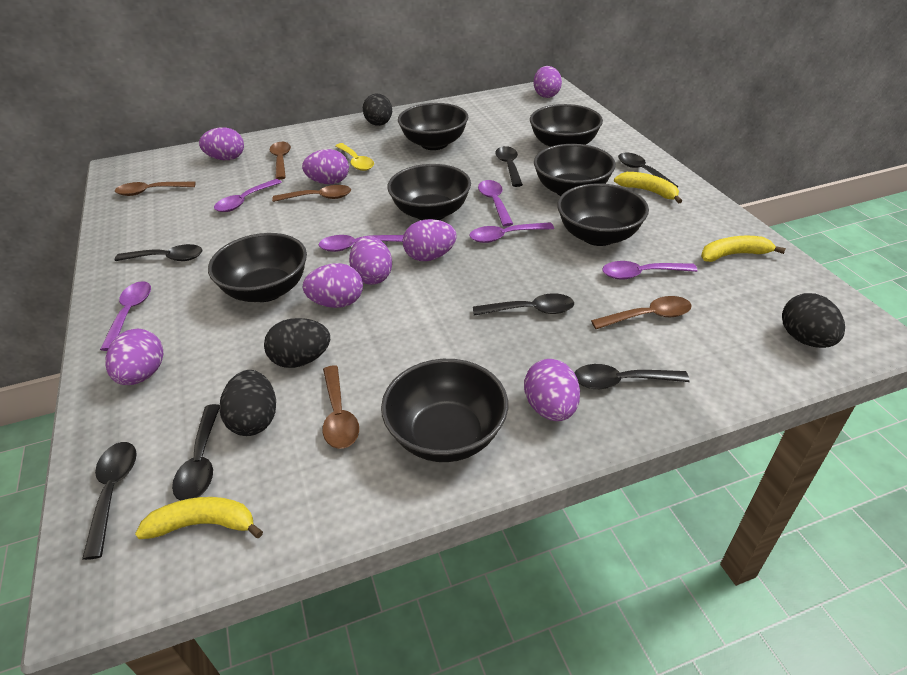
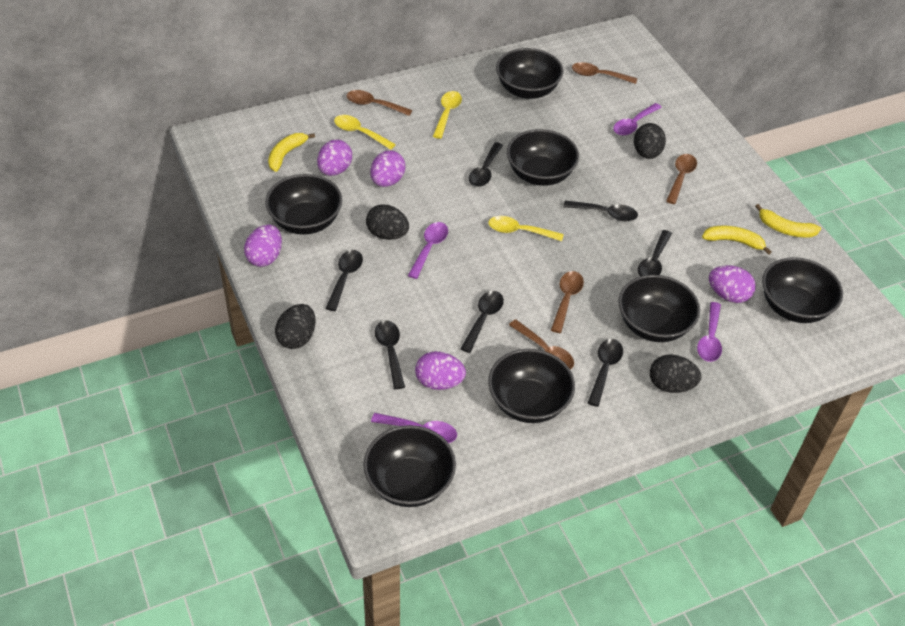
purple egg: 8 -> 5
purple spoon: 6 -> 4
yellow spoon: 1 -> 3

